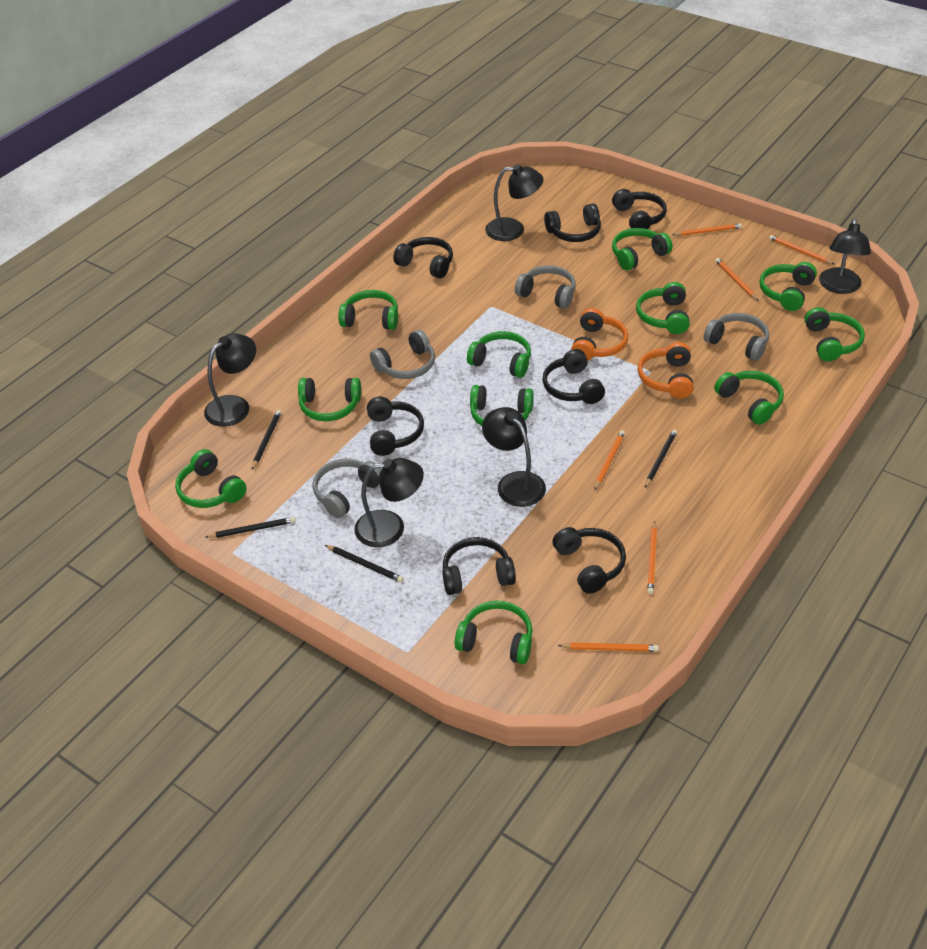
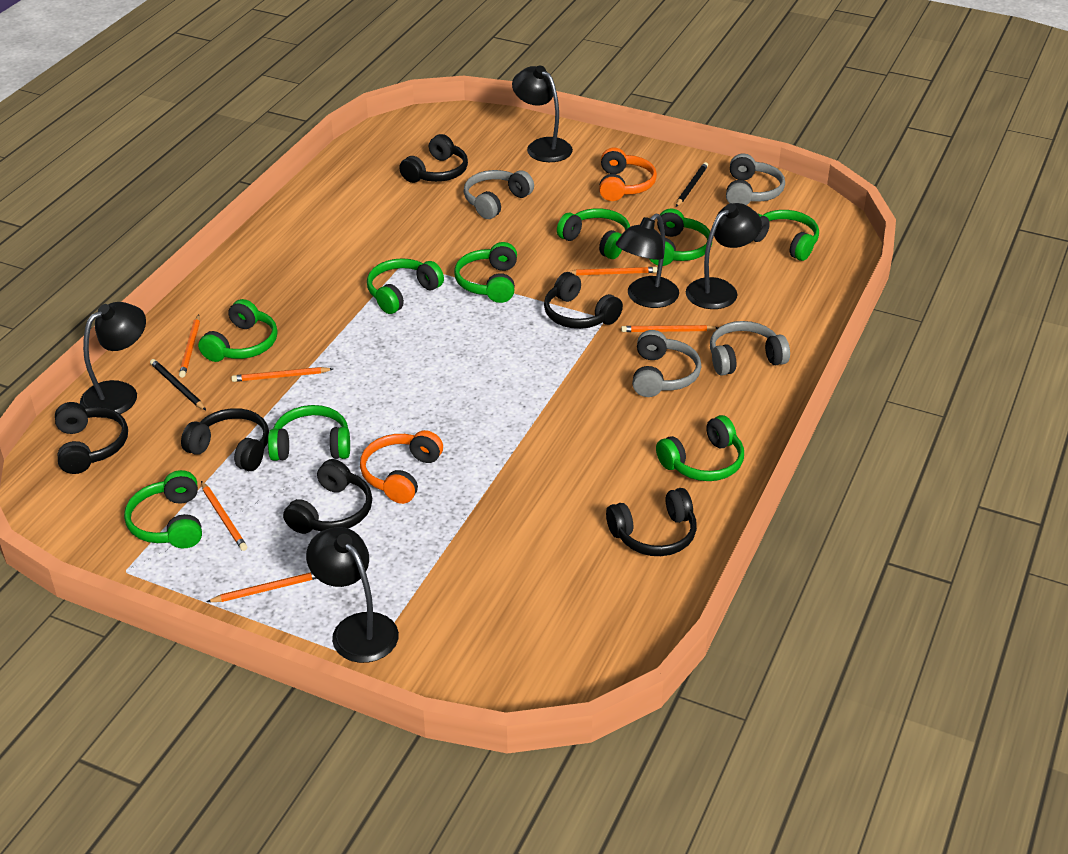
black headphones: 7 -> 6
black pencil: 4 -> 2
green headphones: 11 -> 9

